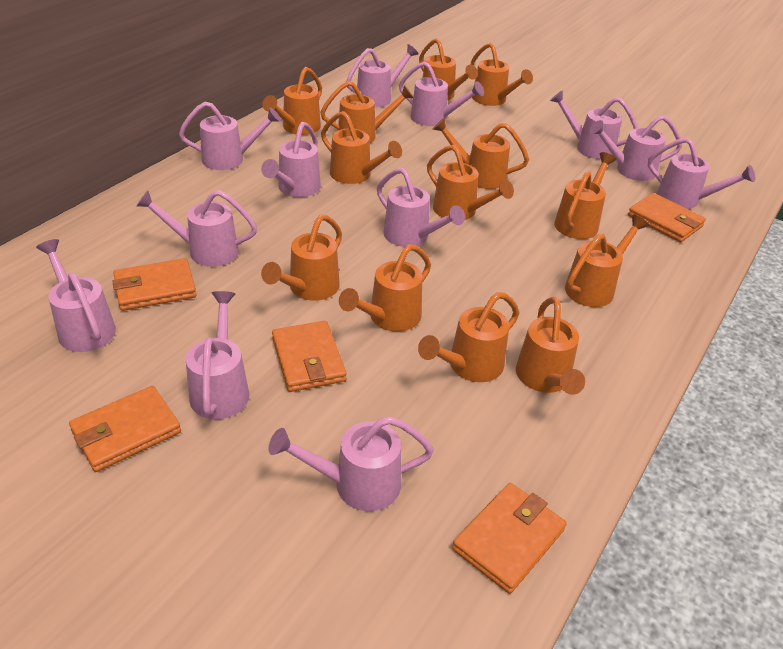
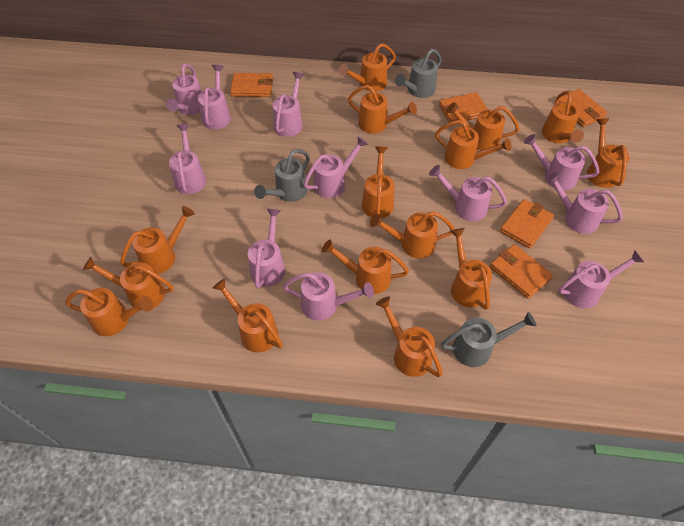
grey watering can: 0 -> 3
orange watering can: 13 -> 15
pink watering can: 12 -> 11

